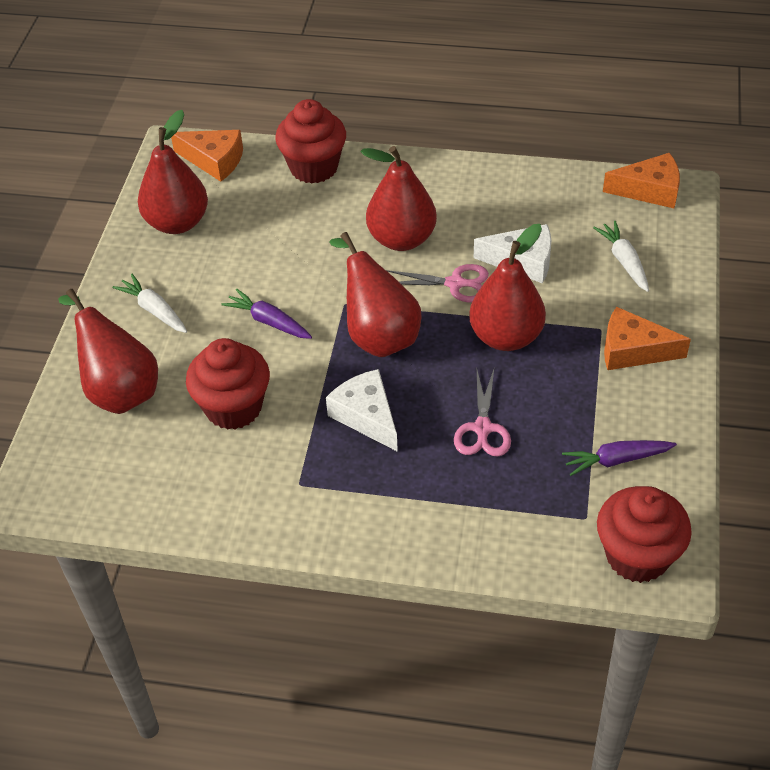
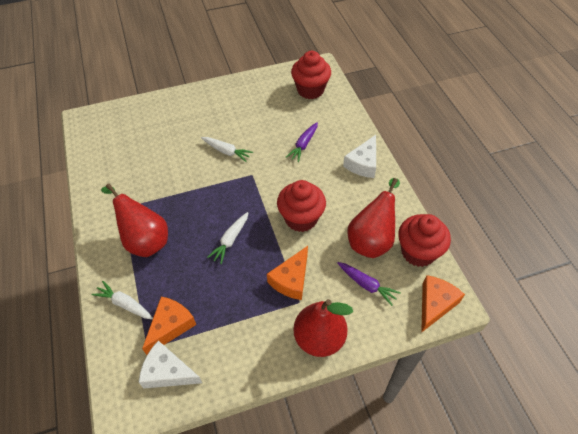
pink scissors: 2 -> 0
red pear: 5 -> 3
white carrot: 2 -> 3

